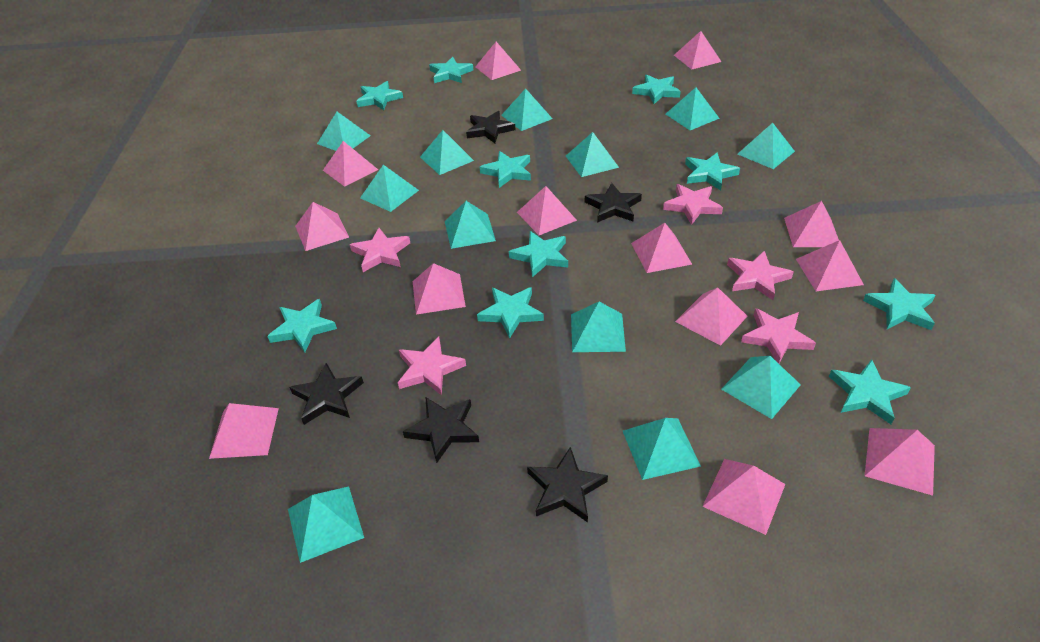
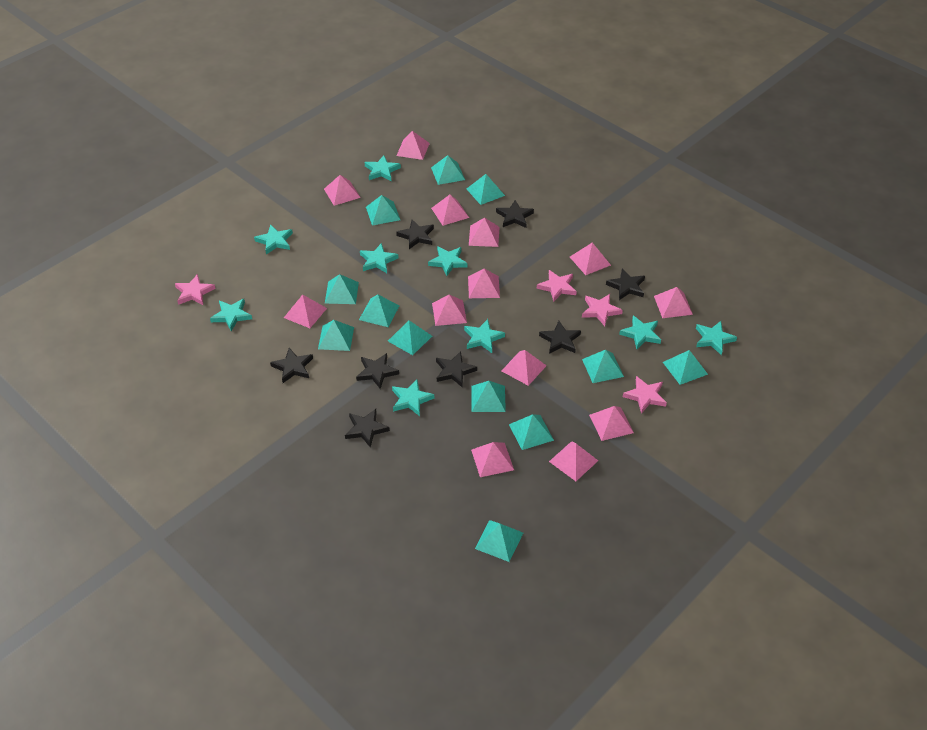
black star: 5 -> 8
pink star: 5 -> 4
turquoise star: 10 -> 9

